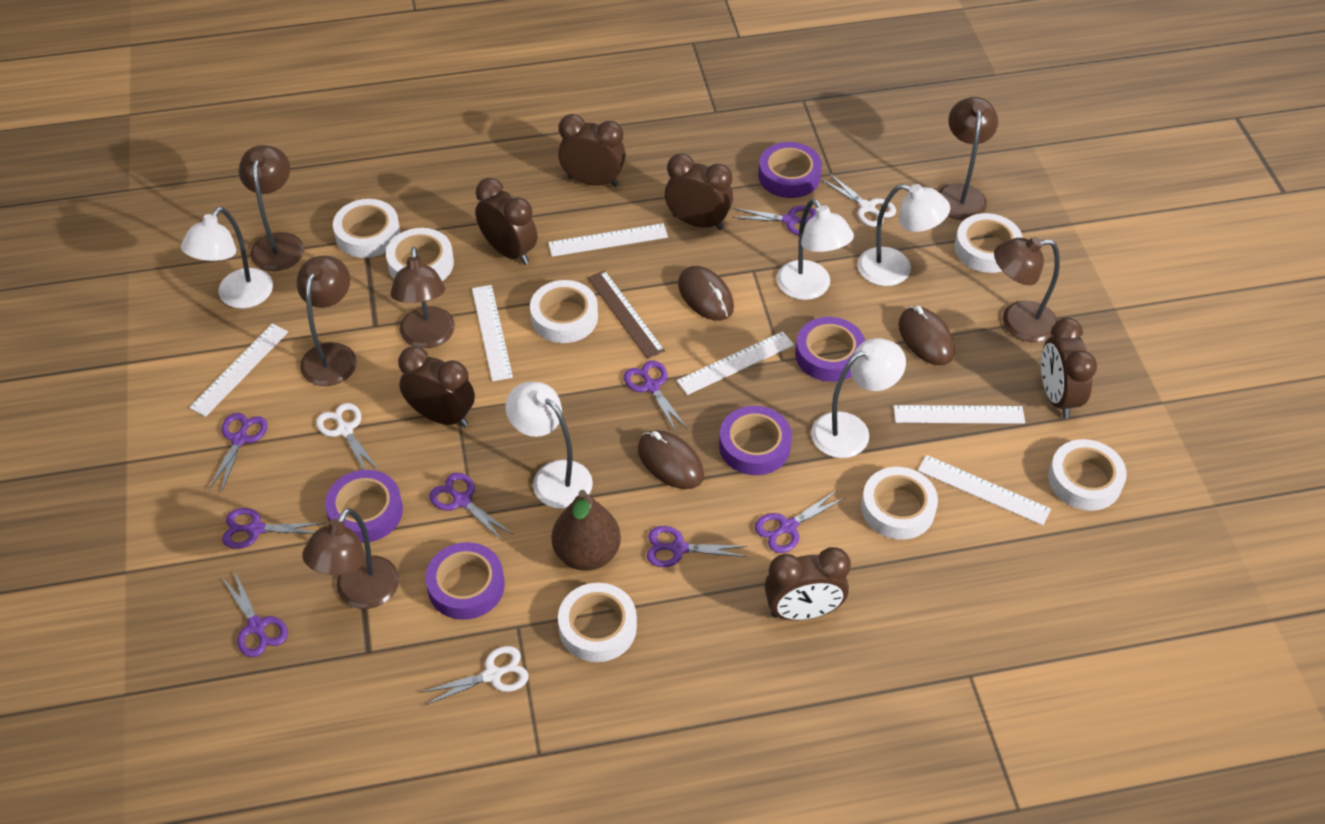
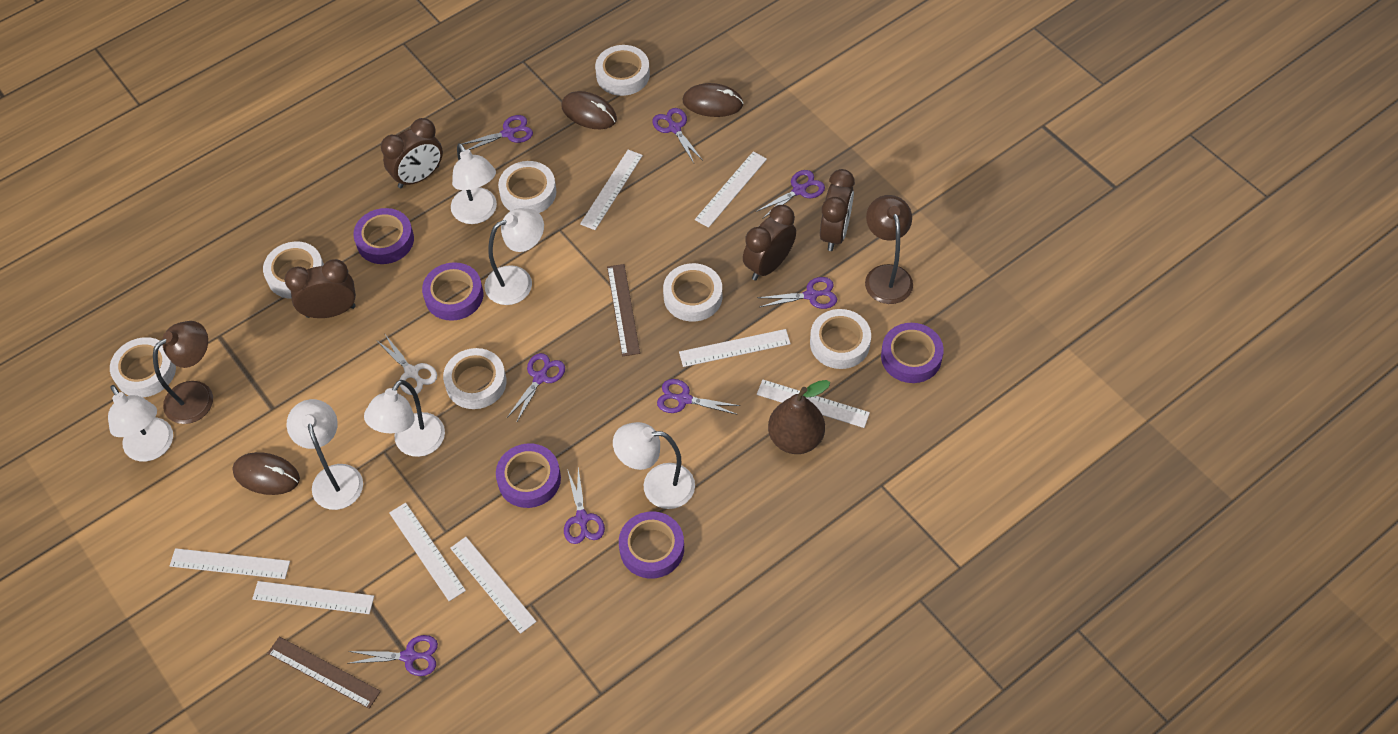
brown clock: 6 -> 4
brown lamp: 6 -> 2
brown ruler: 1 -> 2
white lamp: 5 -> 6
white ruler: 6 -> 8
white scissors: 3 -> 1

